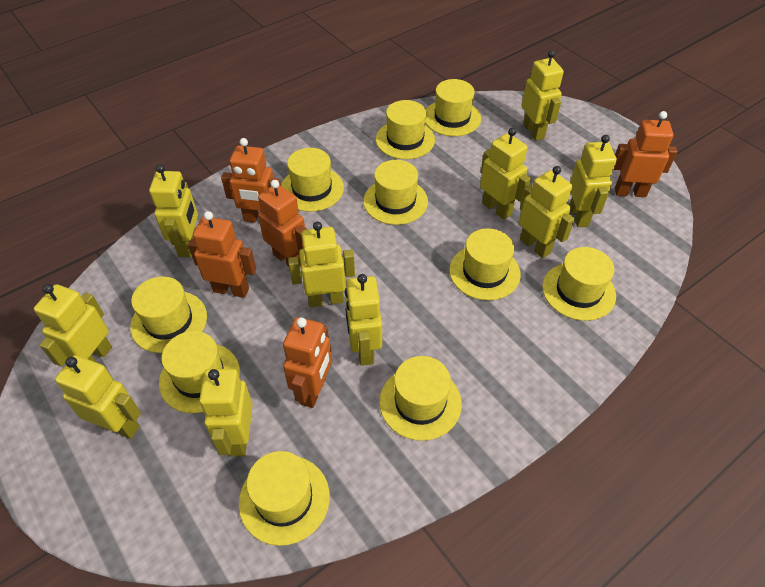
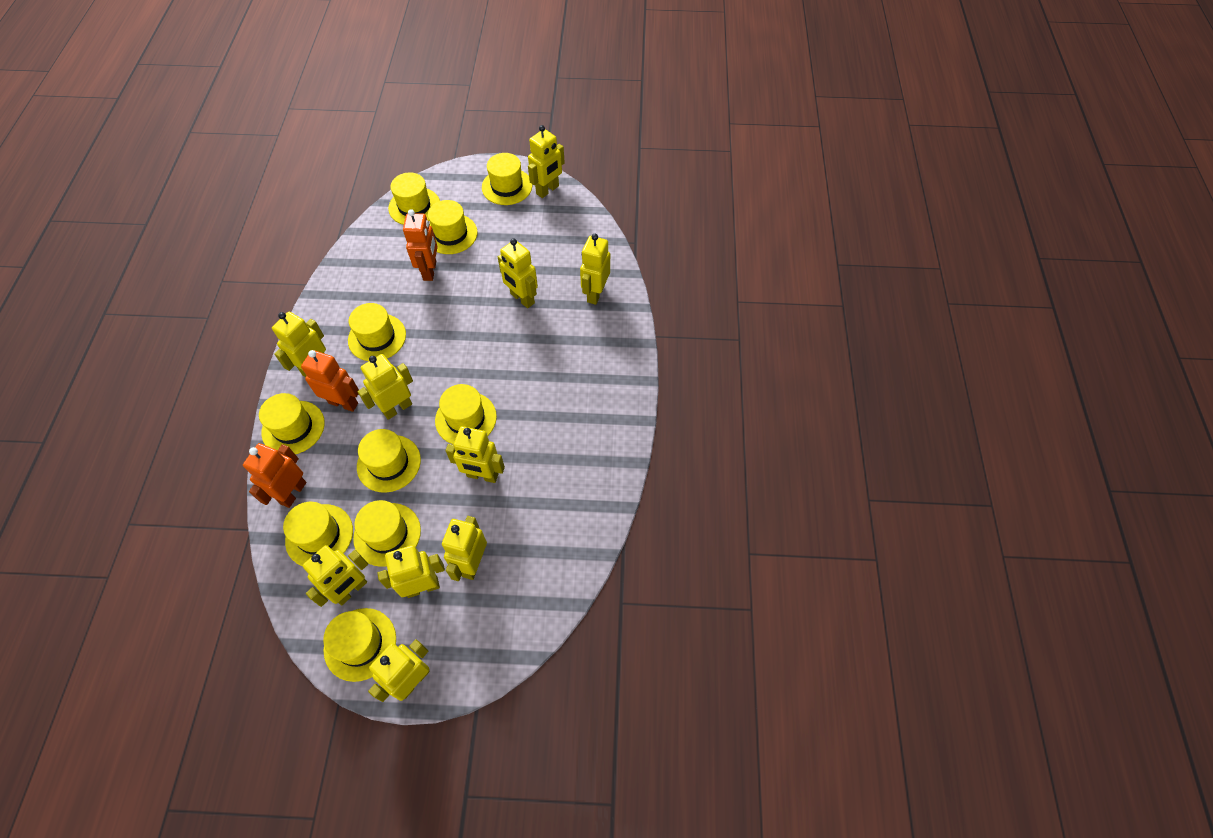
orange robot: 5 -> 3

